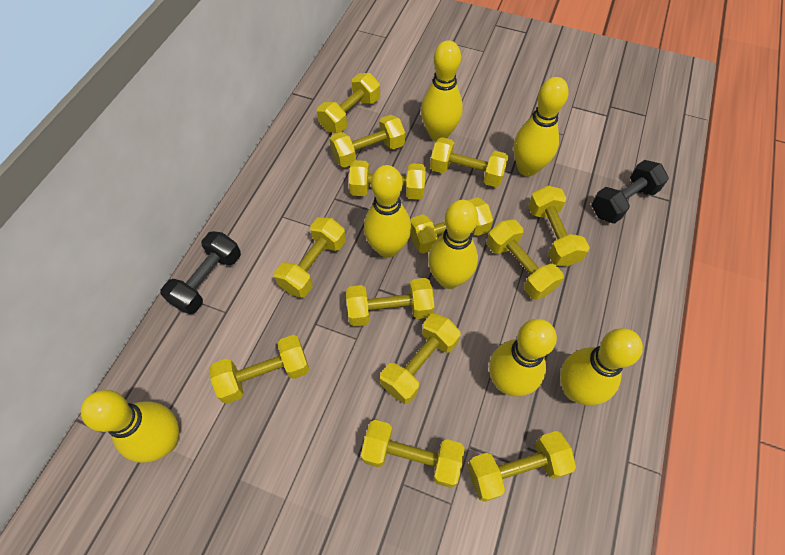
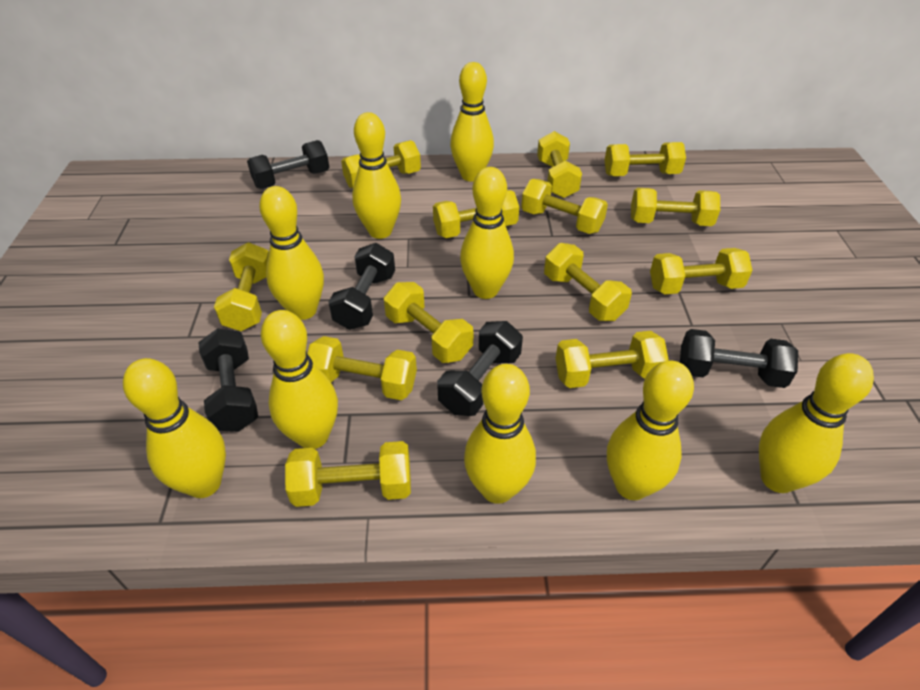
black dumbbell: 2 -> 5
yellow bowling pin: 7 -> 9

